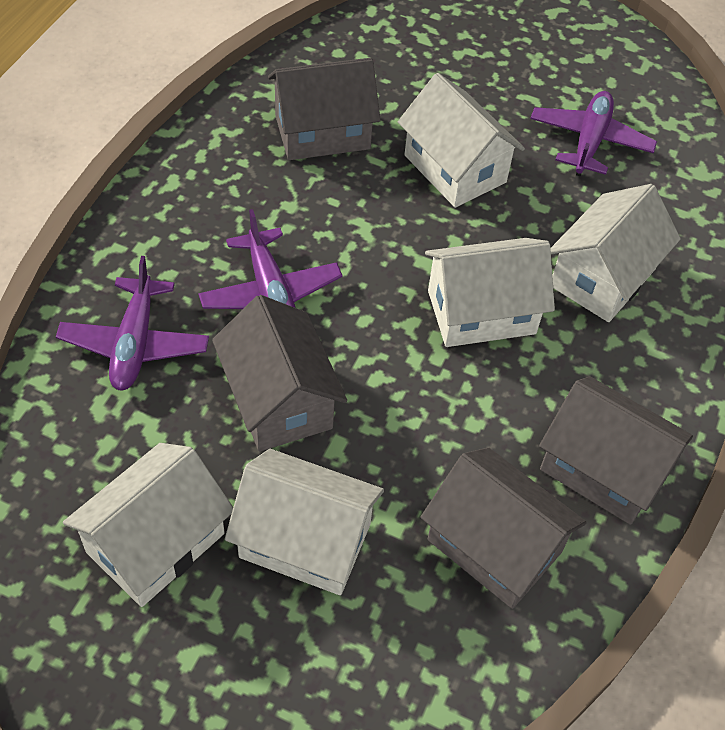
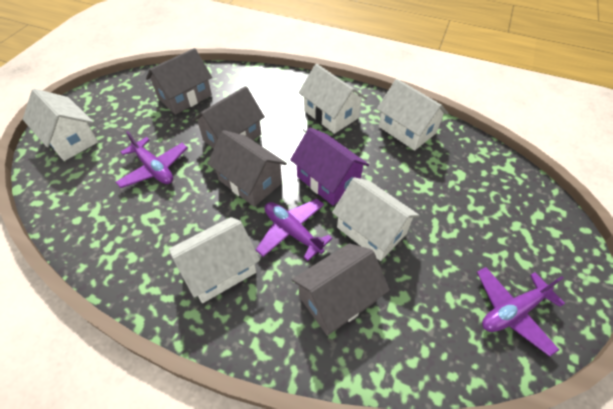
purple house: 0 -> 1

